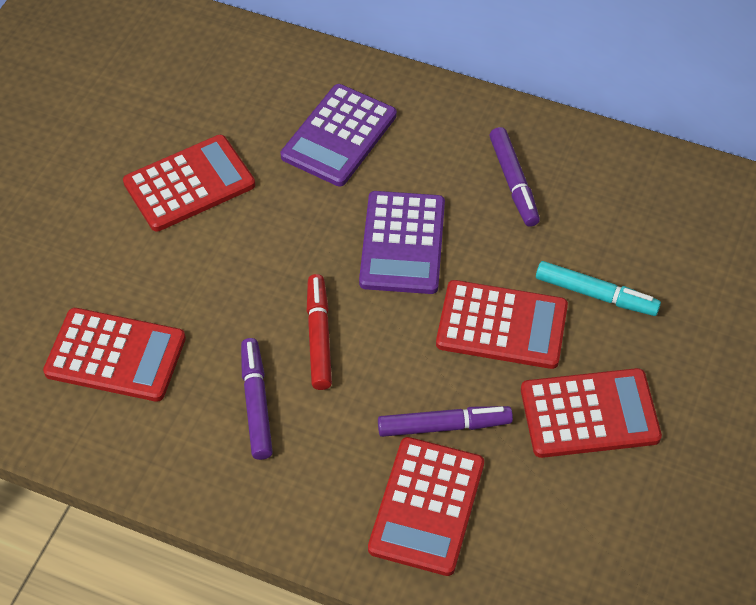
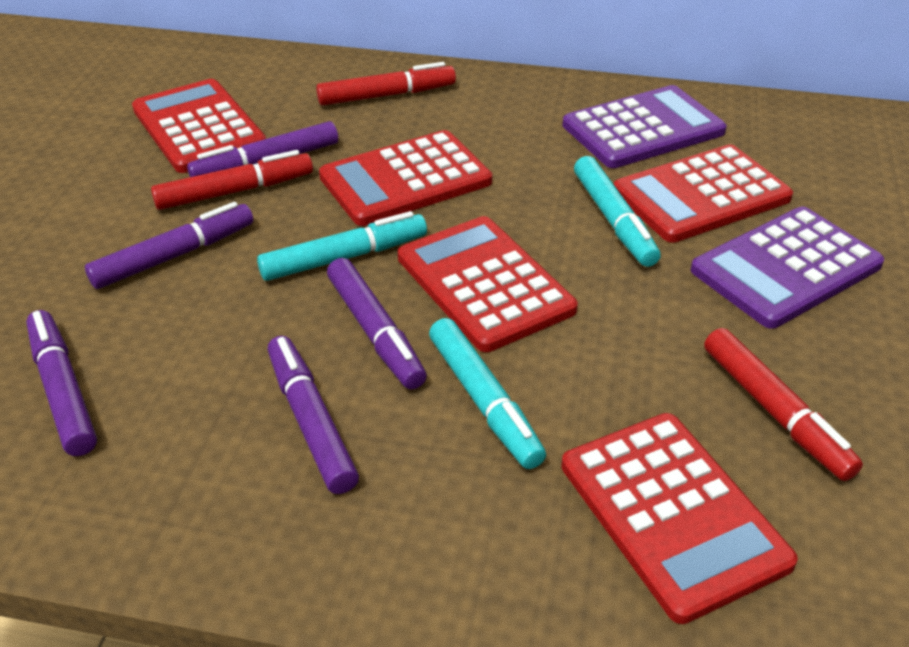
purple marker: 3 -> 5
red marker: 1 -> 3
turquoise marker: 1 -> 3

